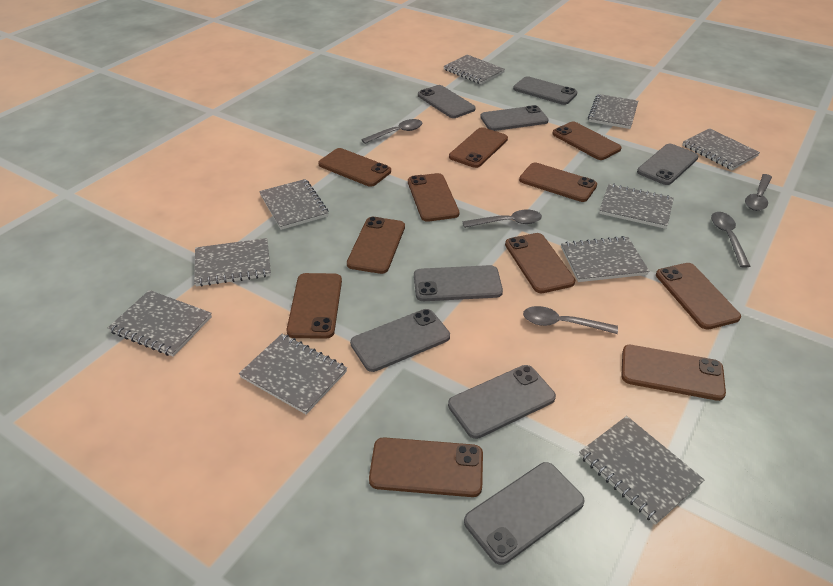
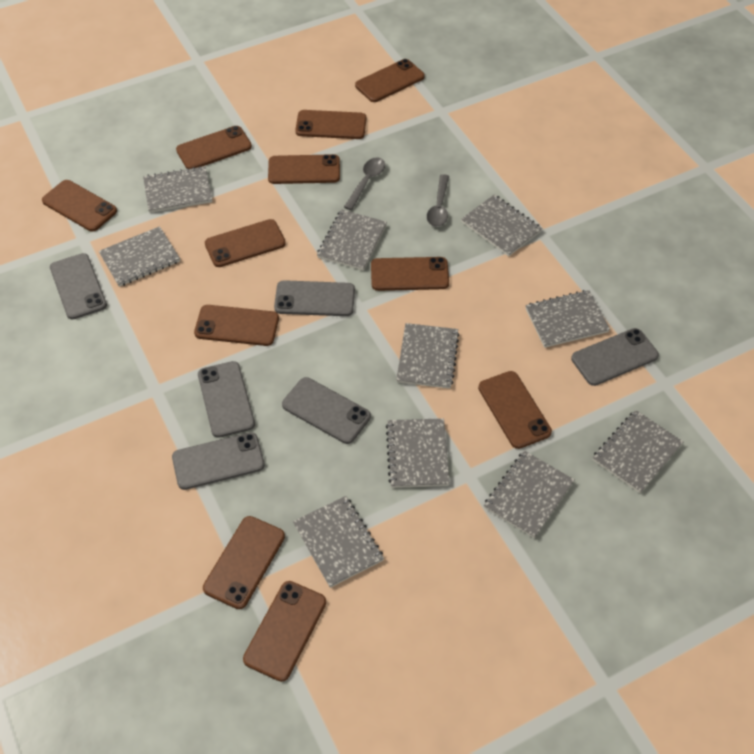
grey phone: 8 -> 6
grey spoon: 5 -> 2

